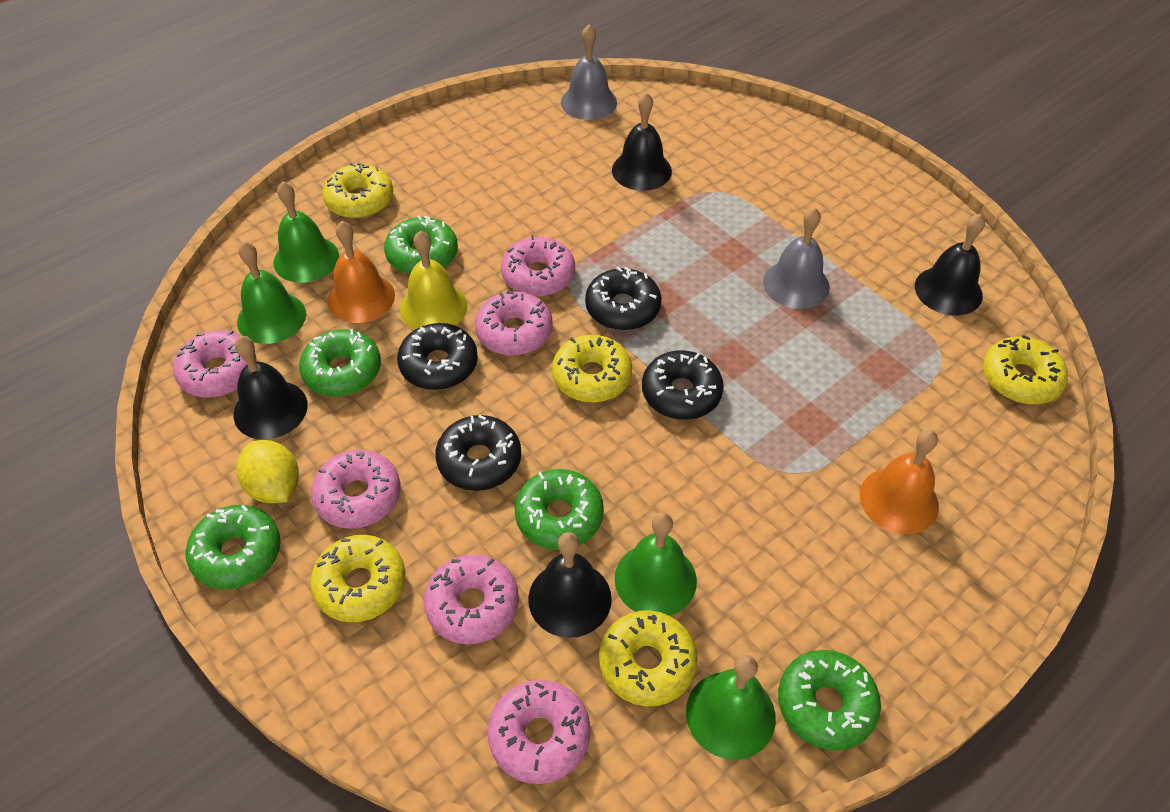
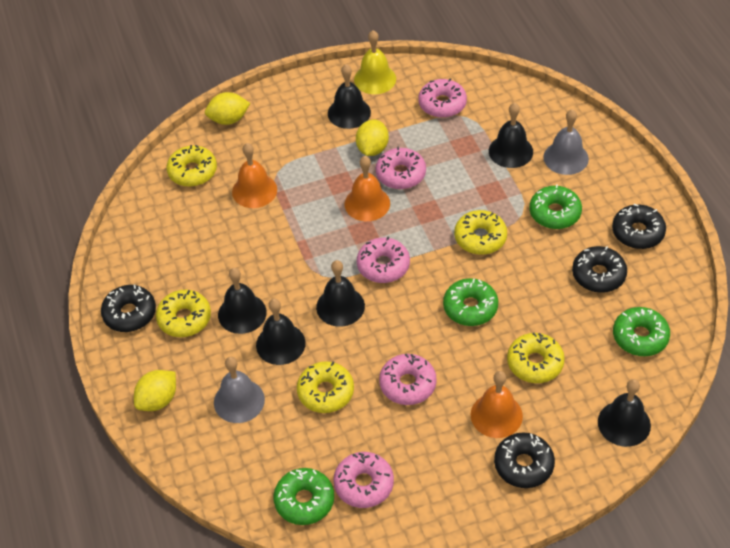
black bell: 4 -> 6
green bell: 4 -> 0
green donut: 5 -> 4
orange bell: 2 -> 3
pink donut: 6 -> 5
yellow lemon: 1 -> 3

